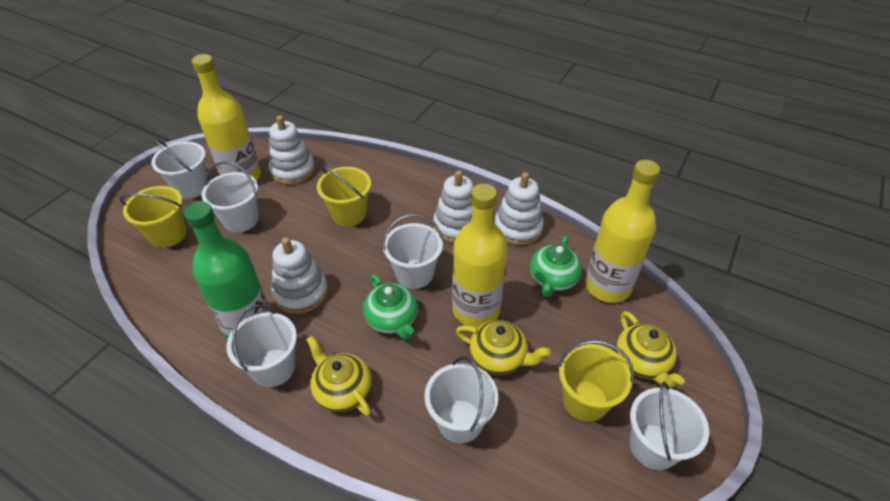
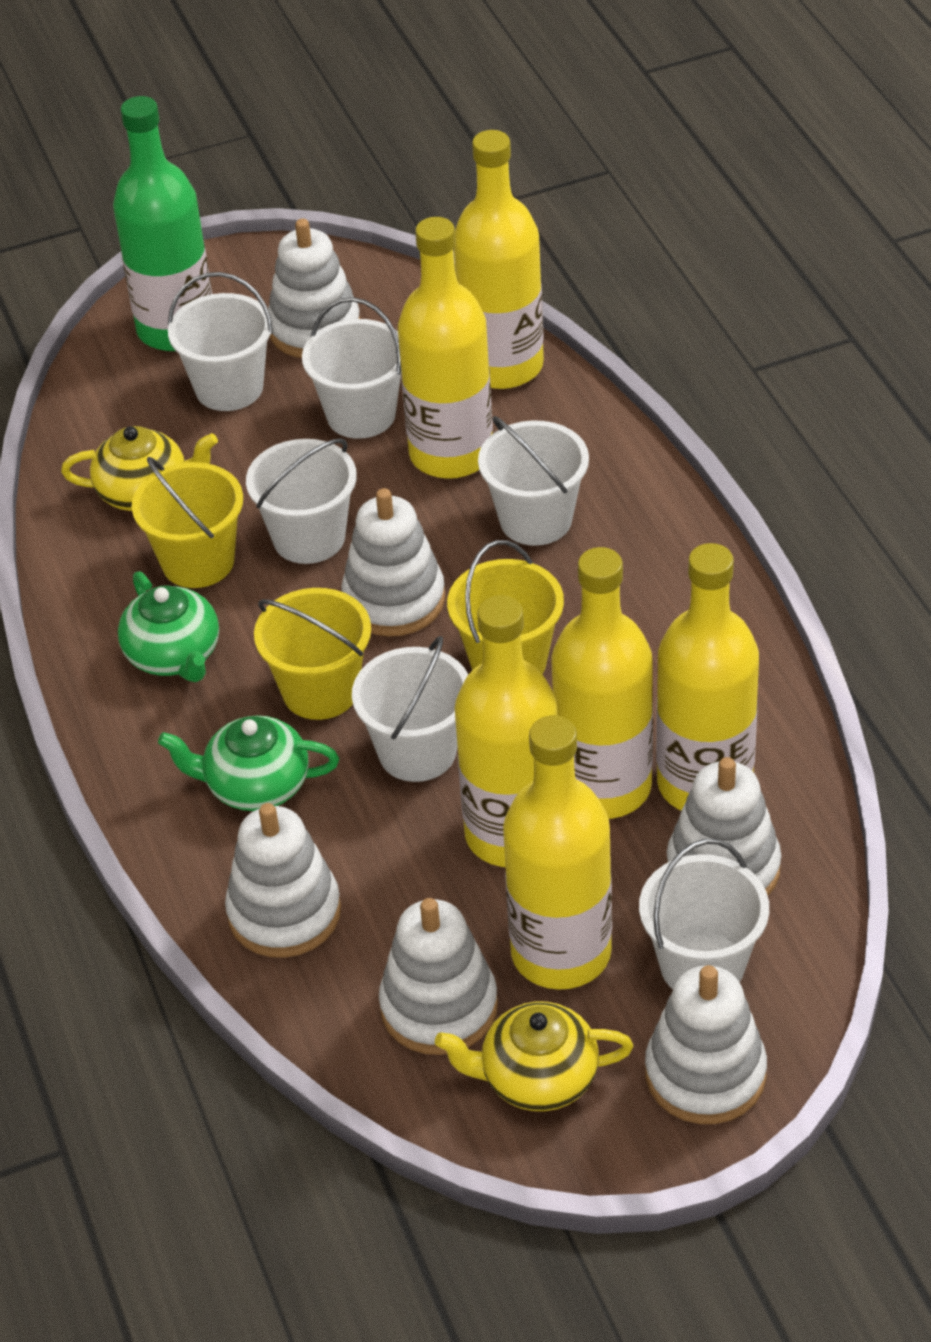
white stacking toy: 4 -> 6
yellow bottle: 3 -> 6
yellow teapot: 3 -> 2

